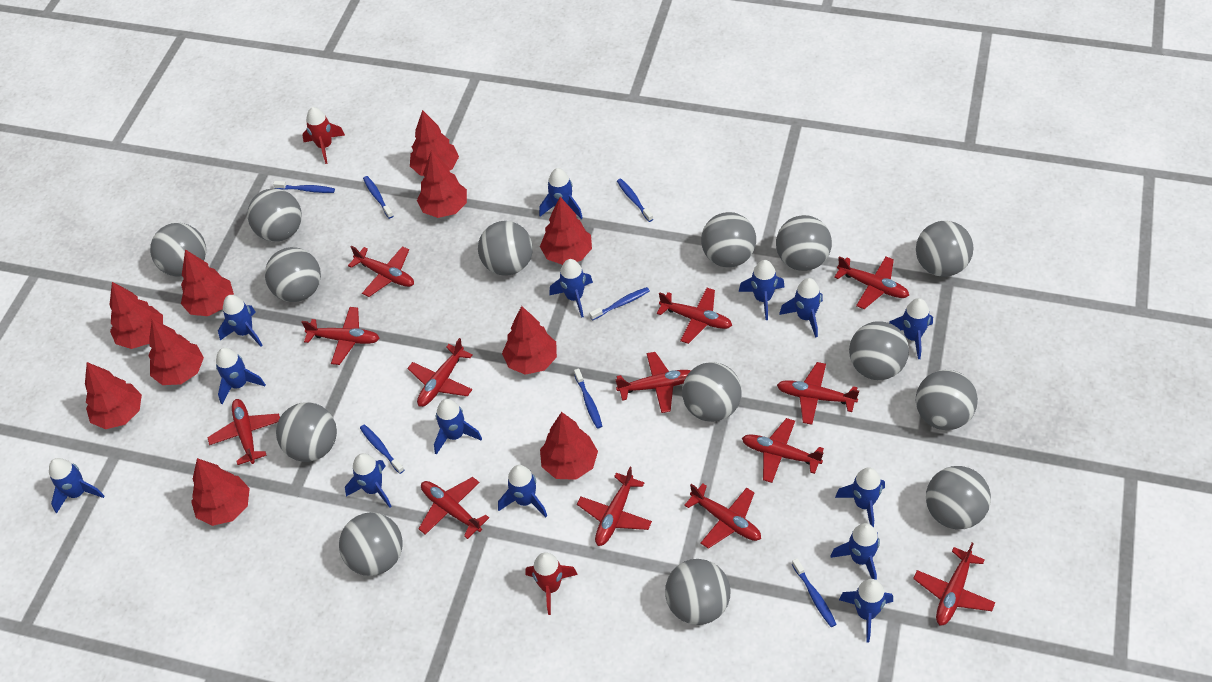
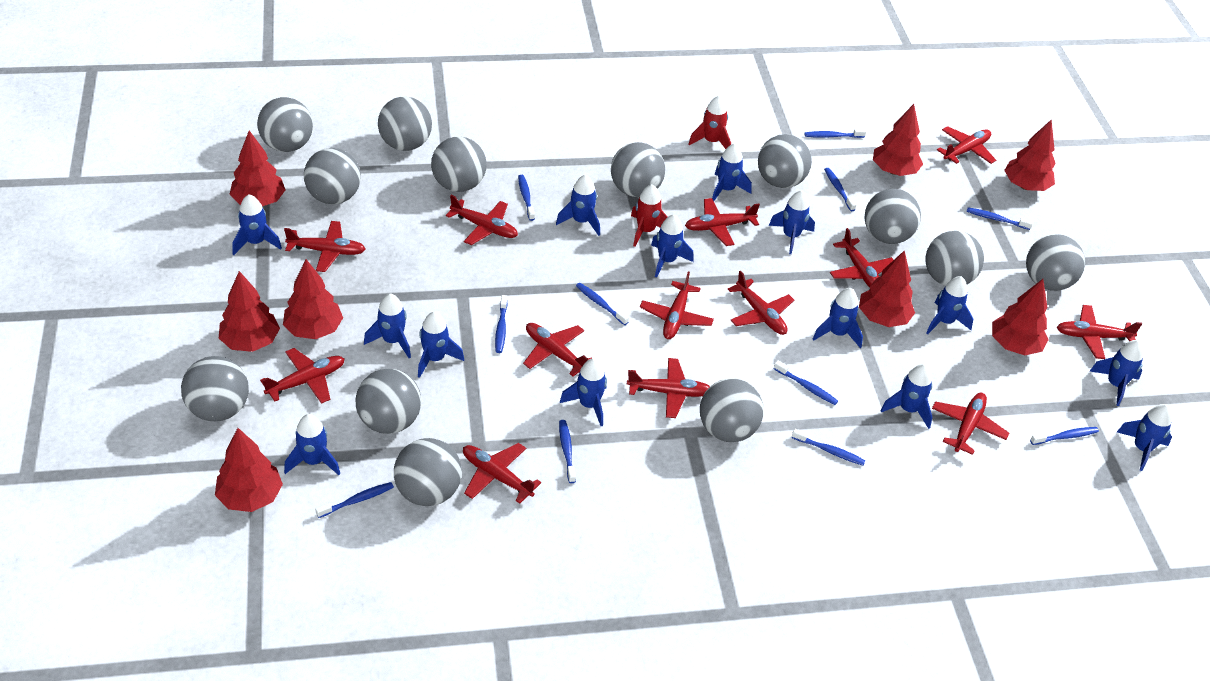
blue toothbrush: 7 -> 11
grey ball: 14 -> 13
red tree: 10 -> 8

